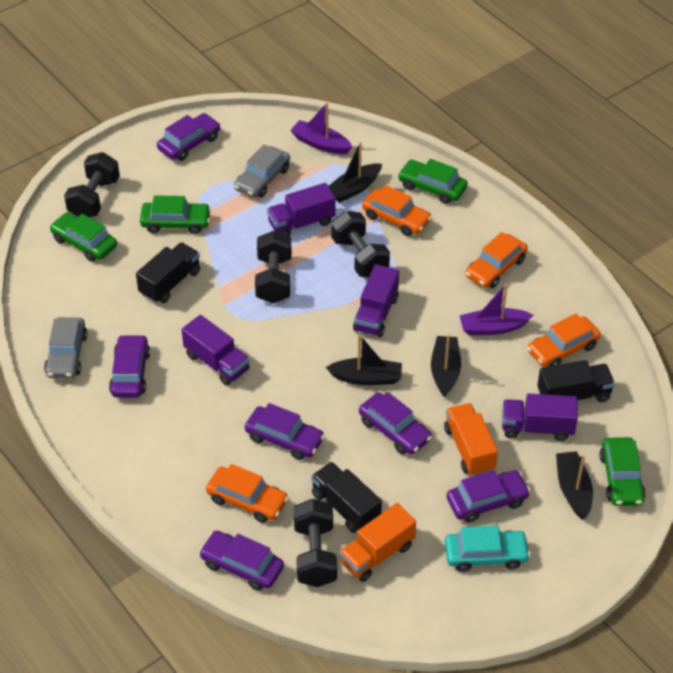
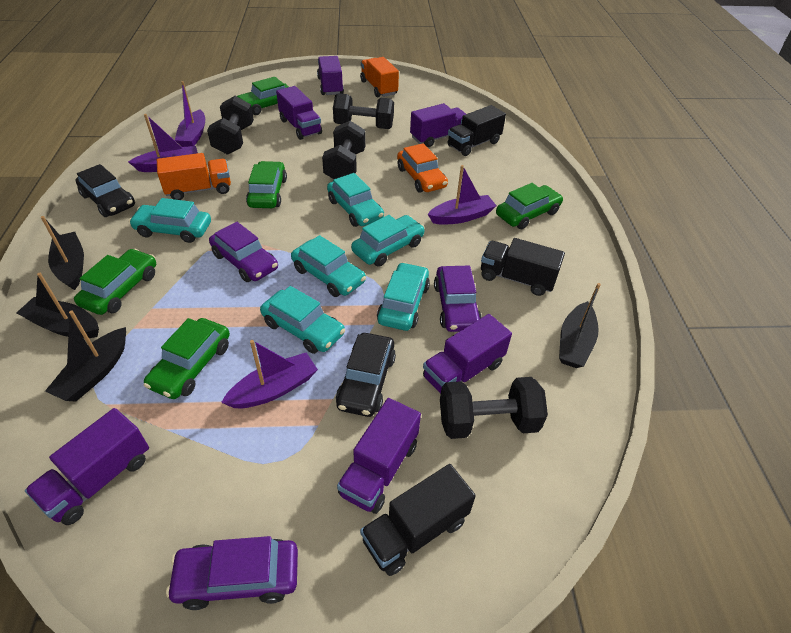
black car: 0 -> 2
green car: 4 -> 5
grey car: 2 -> 0
orange car: 4 -> 1
purple boat: 2 -> 4
purple car: 6 -> 3
purple truck: 4 -> 6
turquoise car: 1 -> 6

